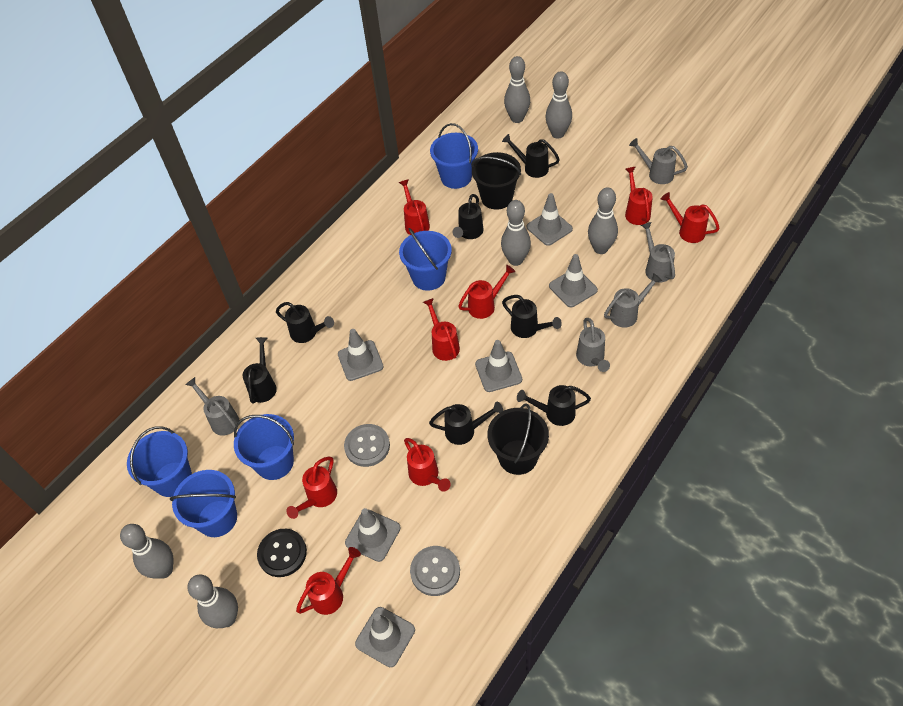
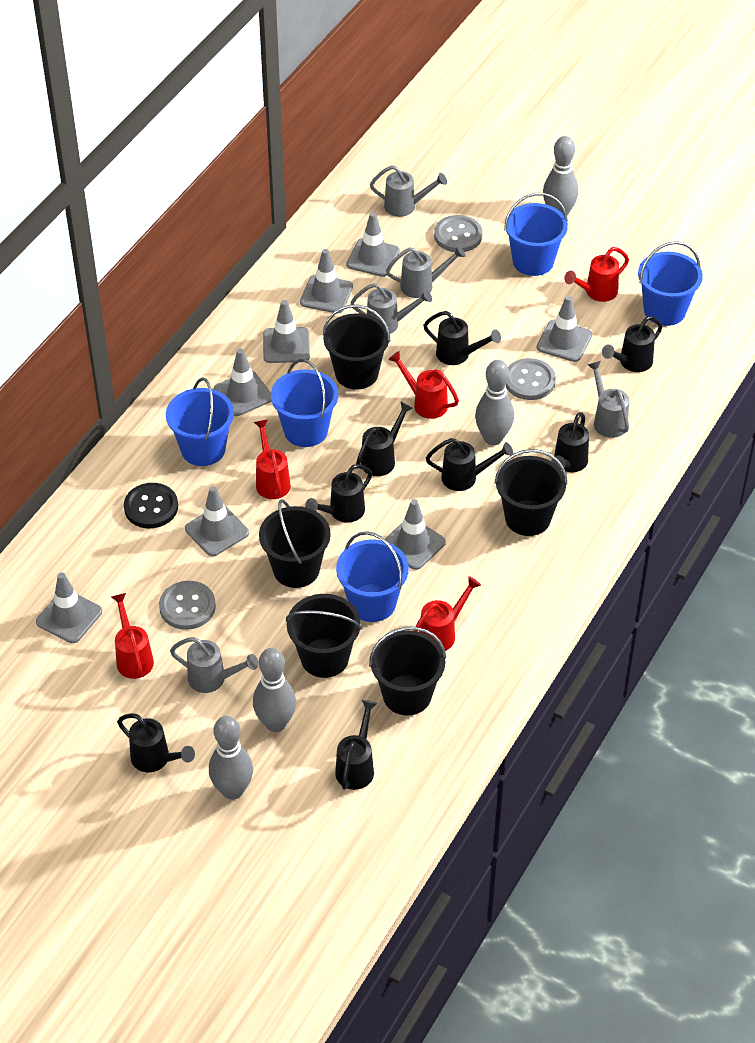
black bucket: 2 -> 5
black watering can: 7 -> 8
grey bowling pin: 6 -> 4
grey button: 2 -> 3
grey traffic cone: 6 -> 8
red watering can: 8 -> 5

